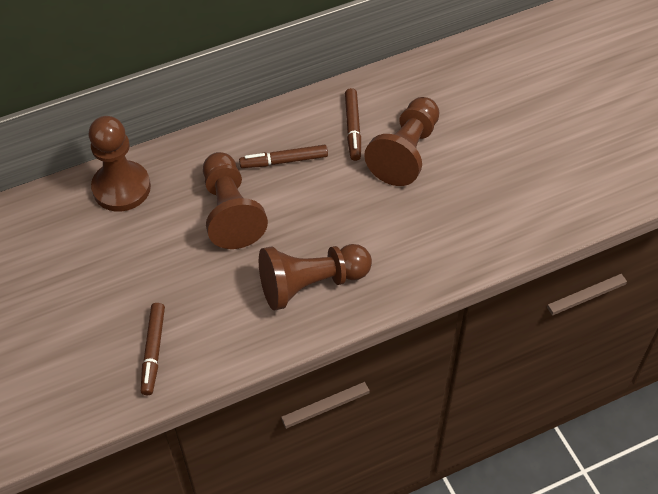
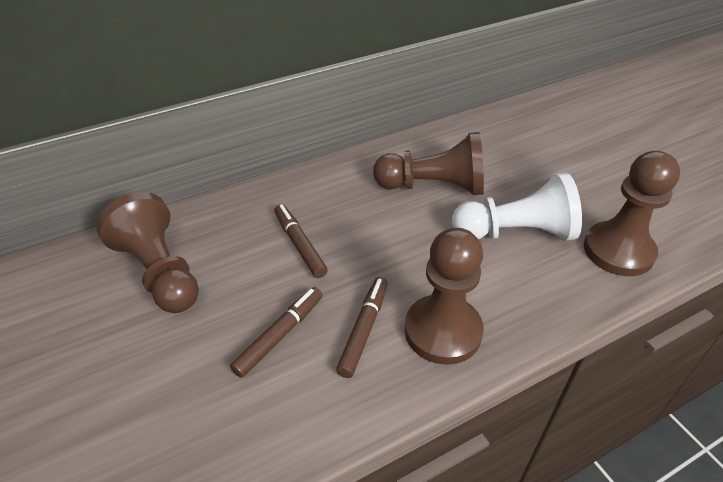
white pawn: 0 -> 1

